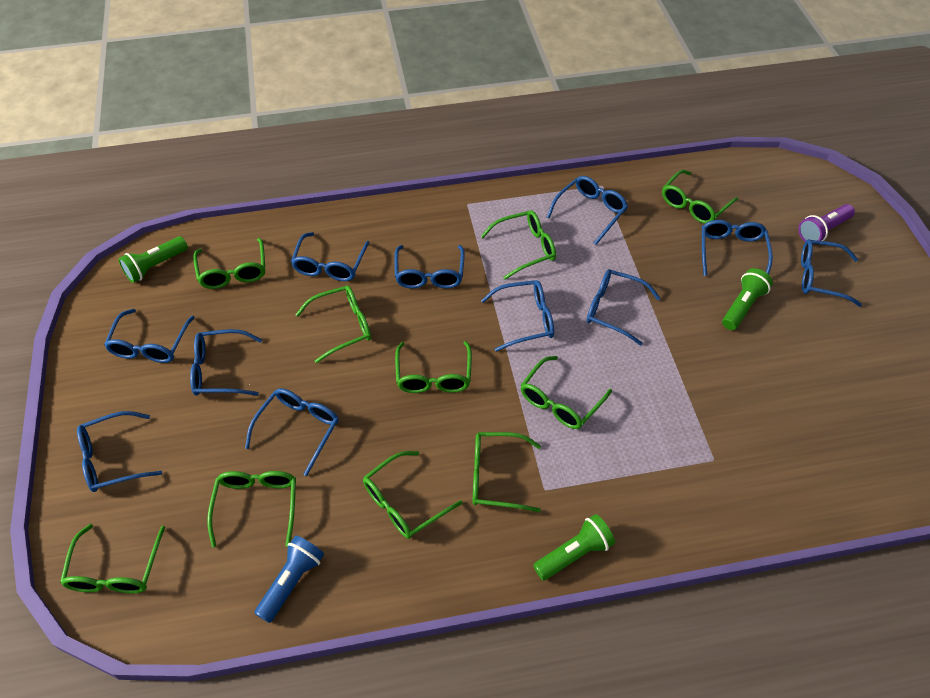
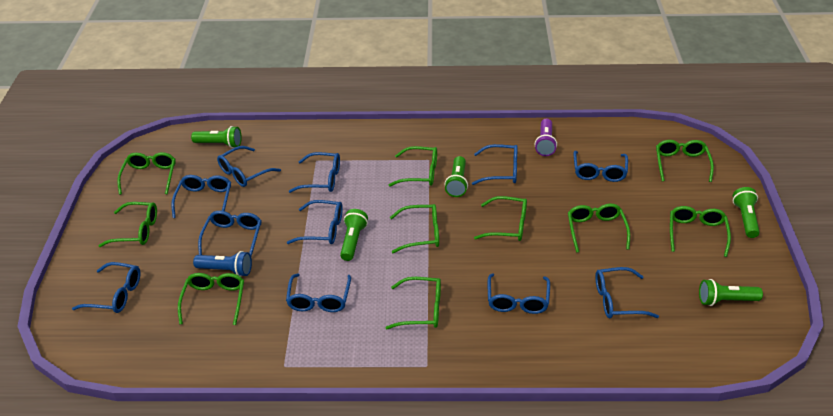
green flashlight: 3 -> 5

